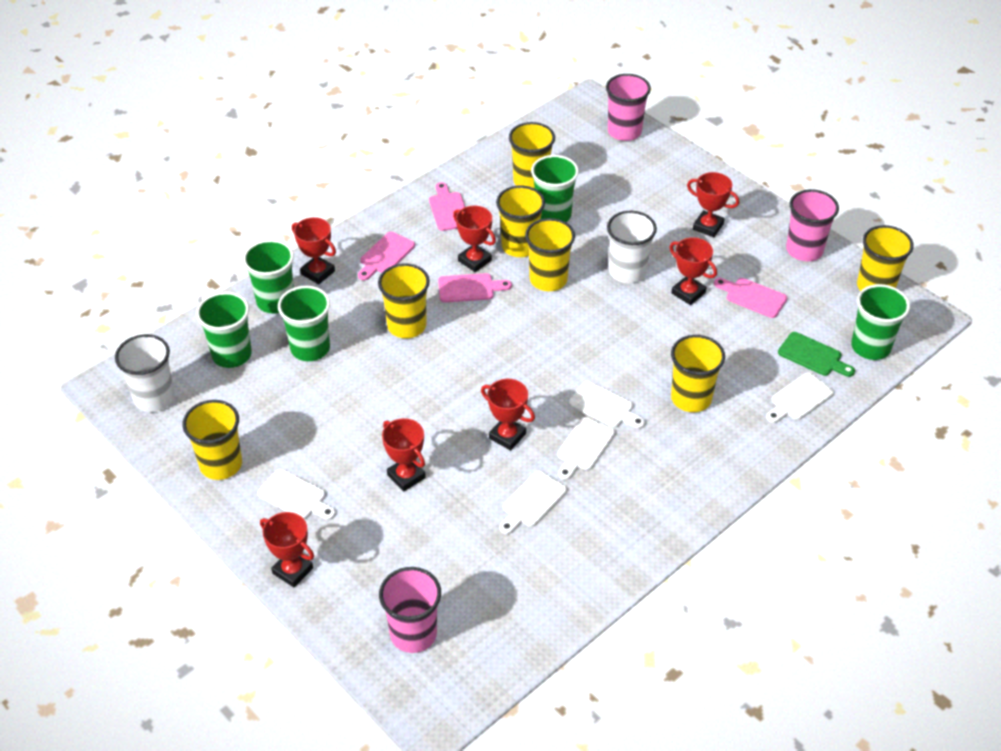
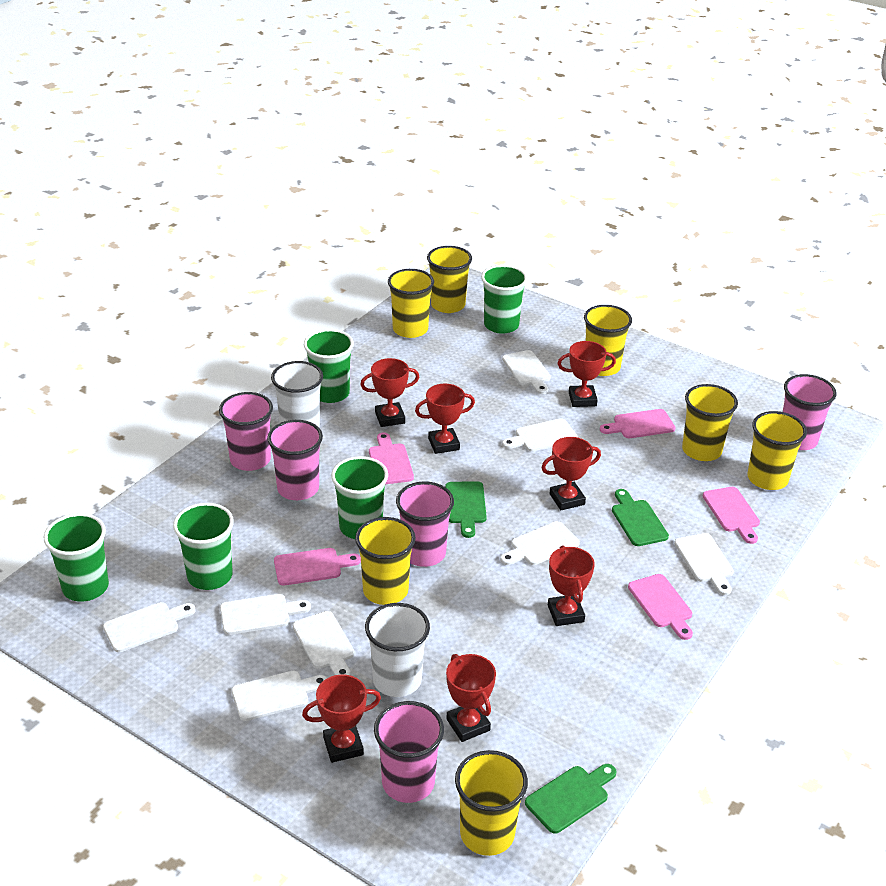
green cutting board: 1 -> 3
pink cup: 3 -> 5
pink cutting board: 4 -> 5
white cutting board: 5 -> 8

